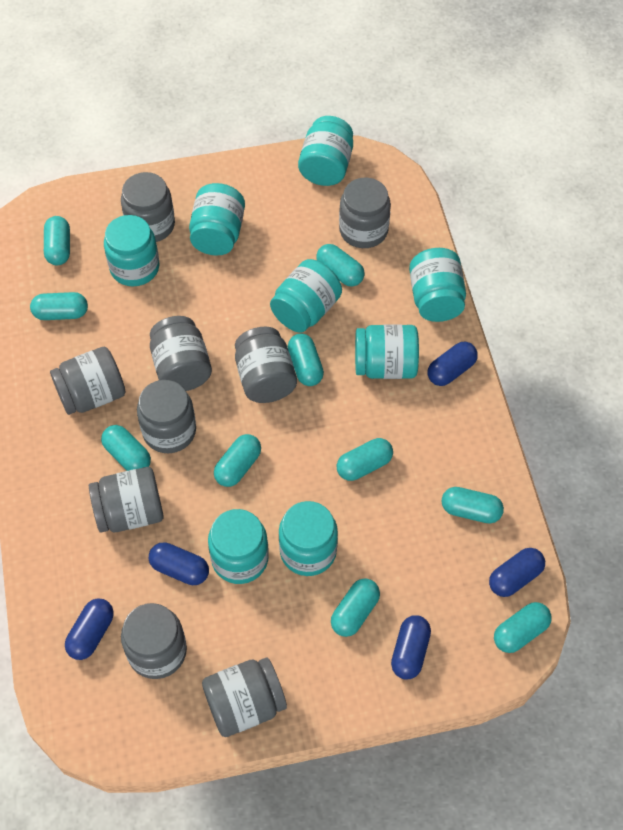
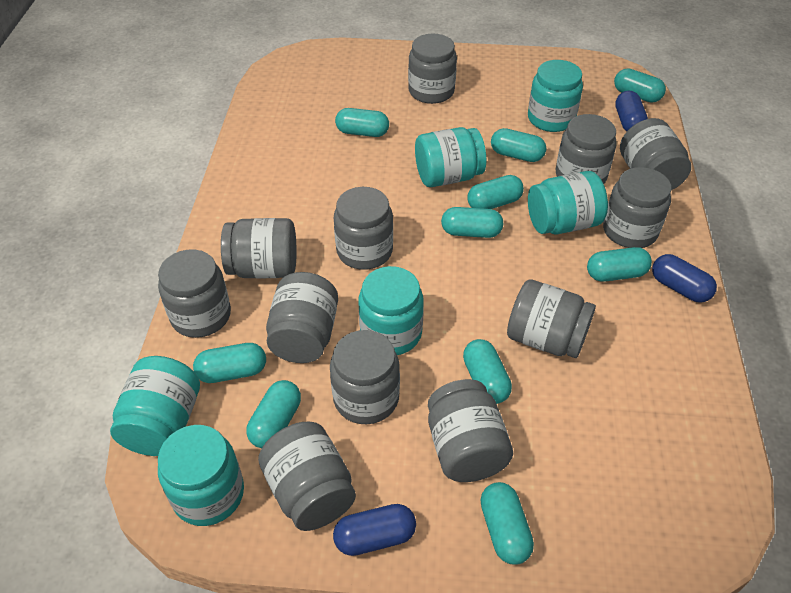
blue capsule: 5 -> 3
grey jar: 9 -> 12
turquoise jar: 8 -> 6

